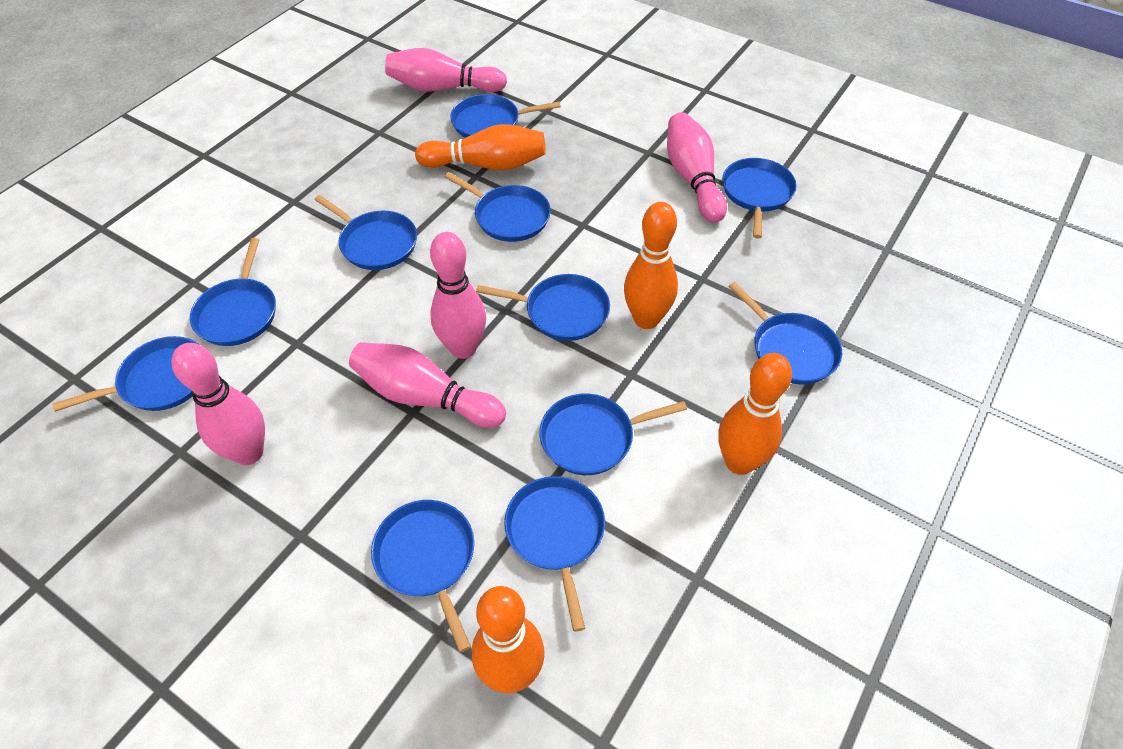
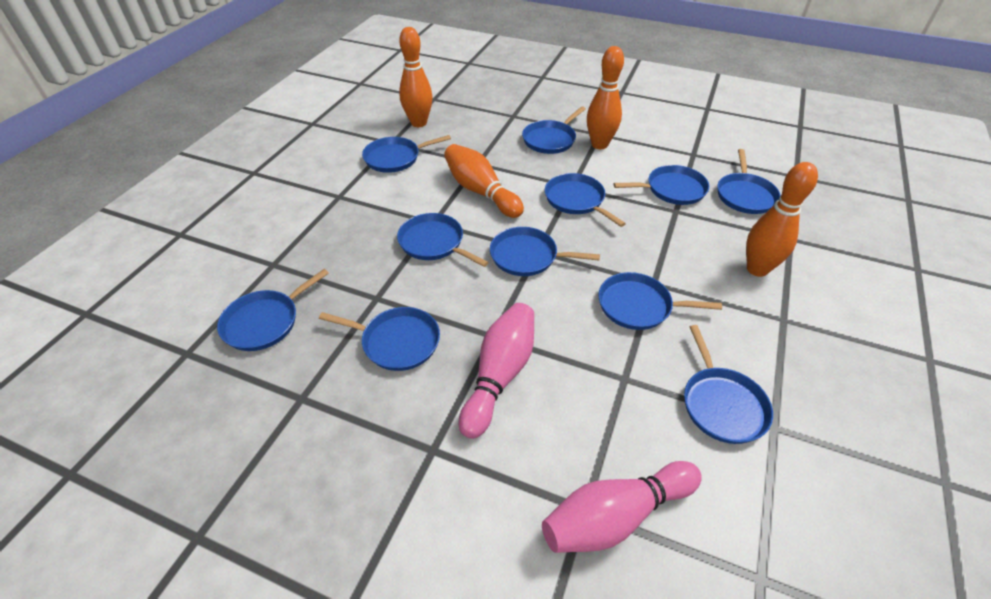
pink bowling pin: 5 -> 2

